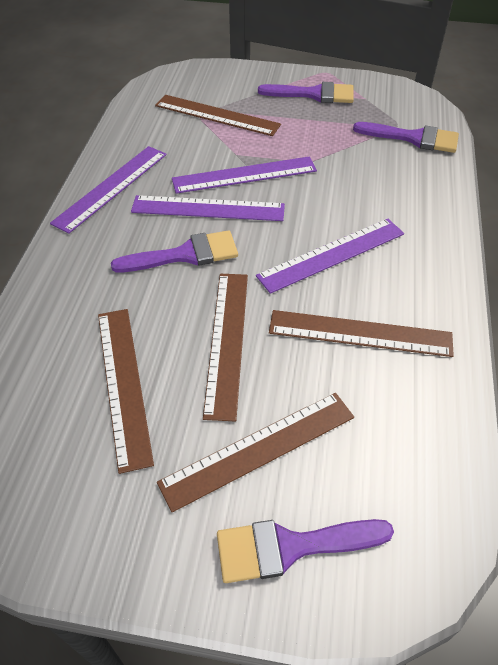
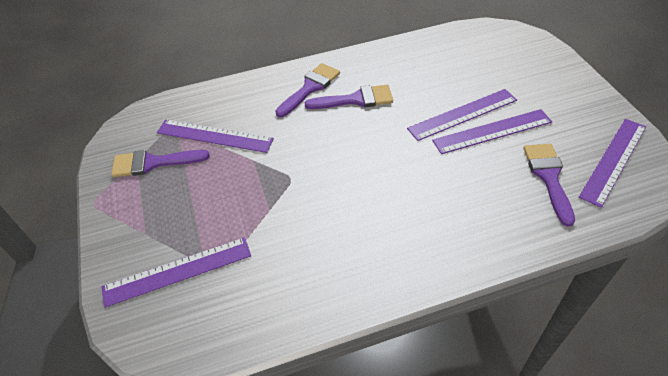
brown ruler: 5 -> 0
purple ruler: 4 -> 5

